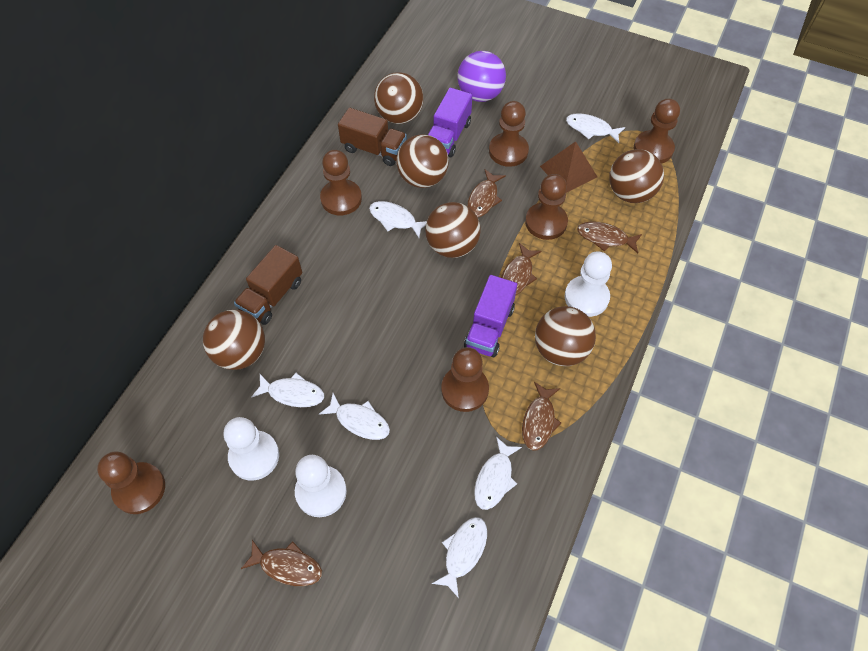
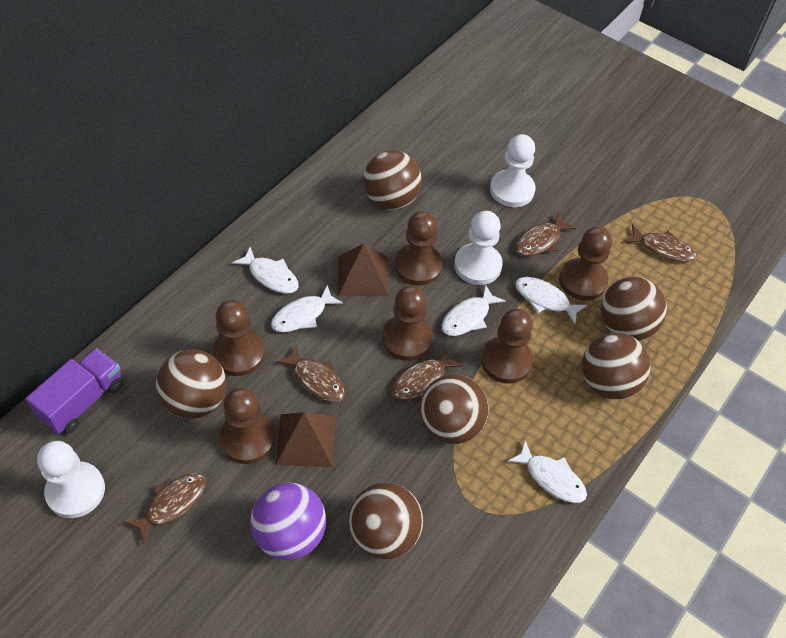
brown pyramid: 1 -> 2
brown truck: 2 -> 0
purple truck: 2 -> 1
white fish: 6 -> 5

